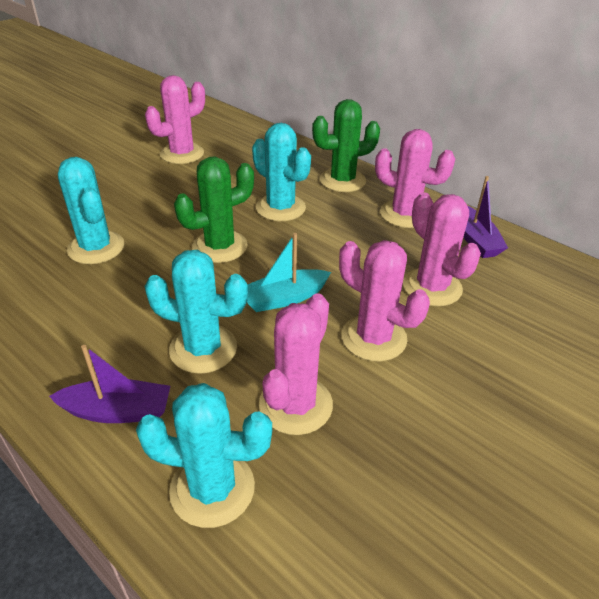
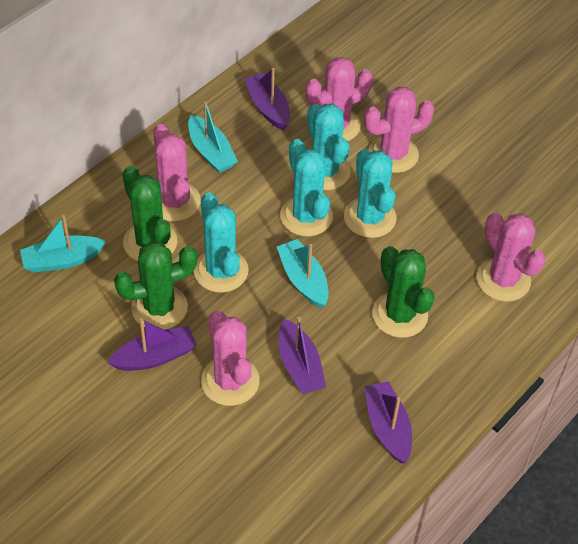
green cactus: 2 -> 3
purple boat: 2 -> 4
turquoise boat: 1 -> 3

